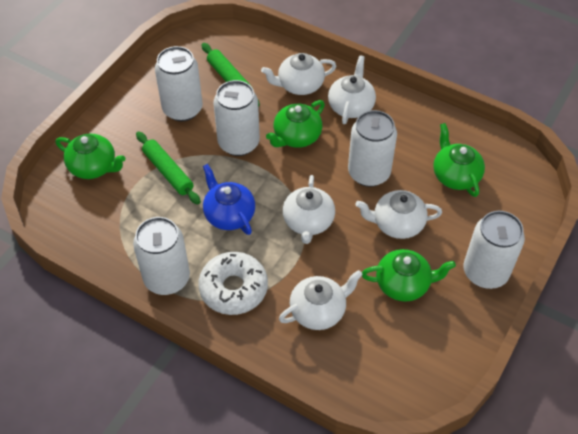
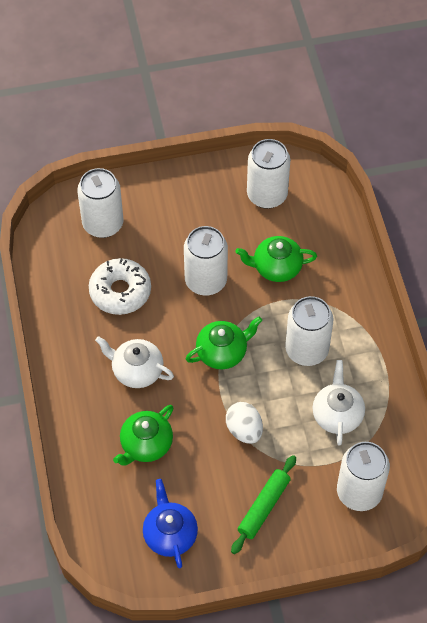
green rolling pin: 2 -> 1
green teapot: 4 -> 3
white egg: 0 -> 1
white teapot: 5 -> 2

